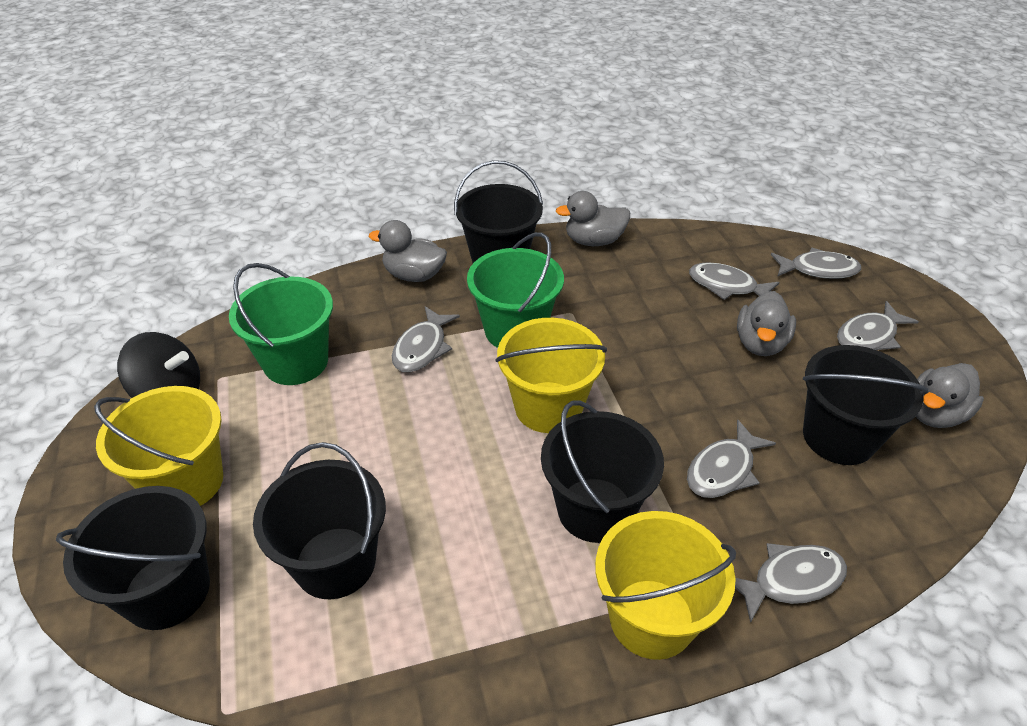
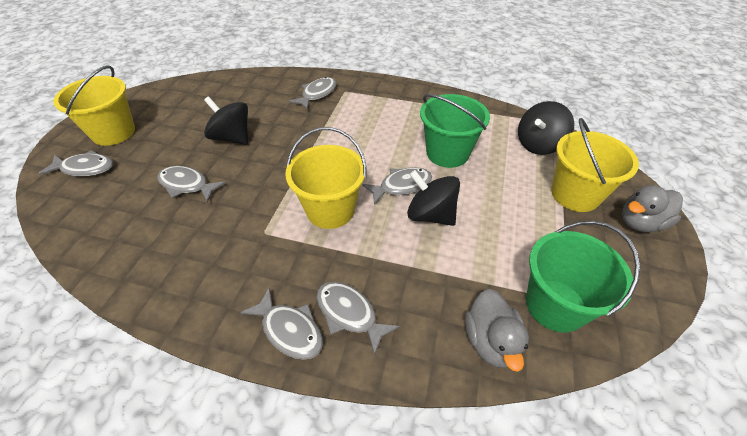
black bucket: 5 -> 0
black spinning top: 1 -> 3
grey duck: 4 -> 2

